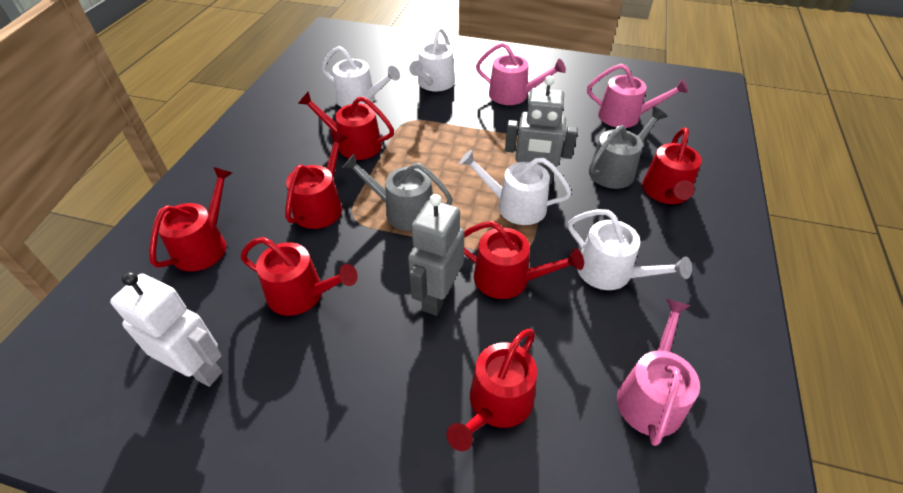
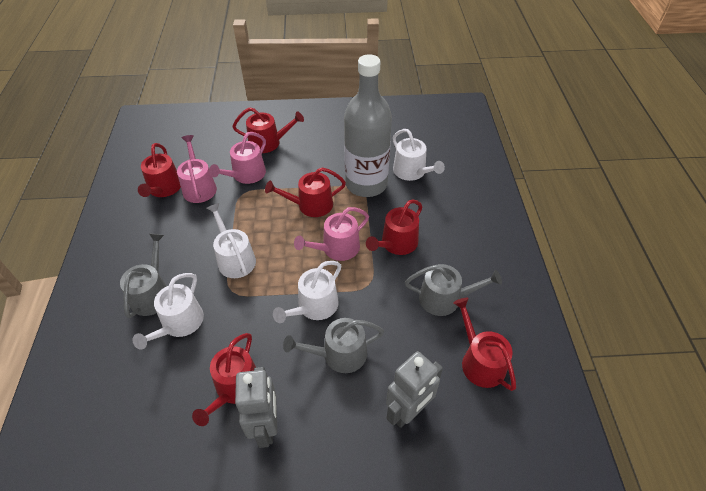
grey bottle: 0 -> 1
grey watering can: 2 -> 3
red watering can: 7 -> 6
white robot: 1 -> 0

